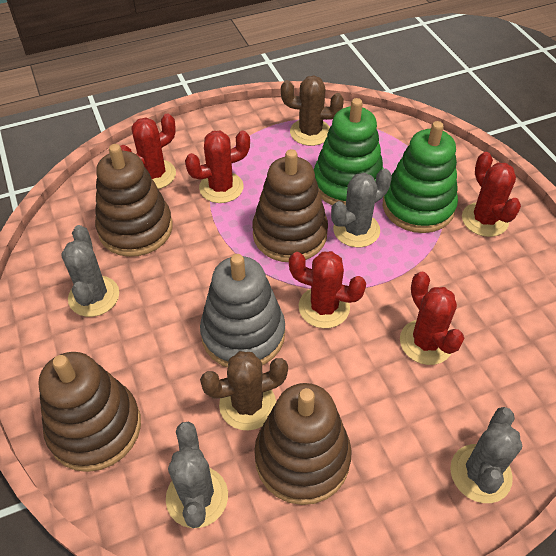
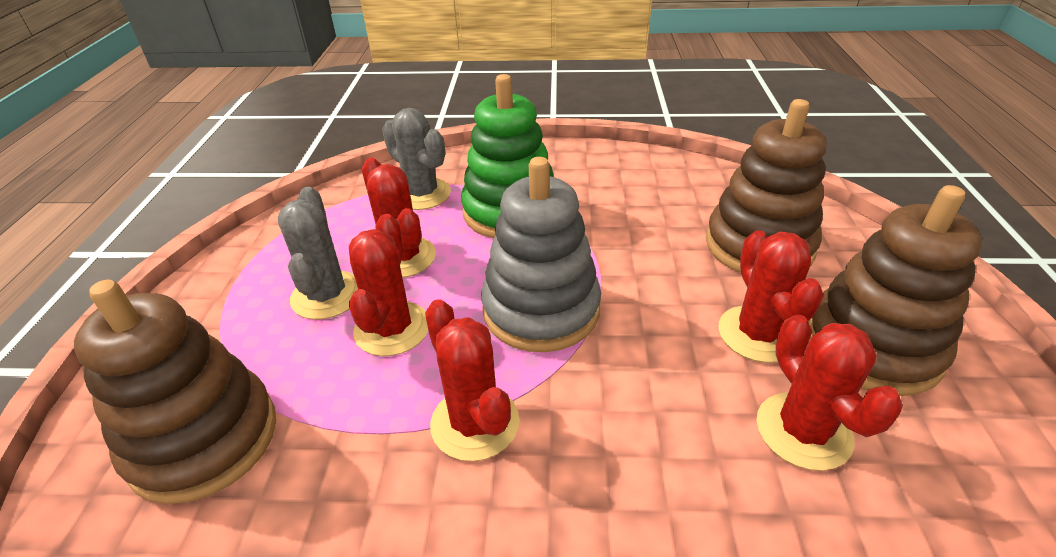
brown cactus: 2 -> 0
brown stacking toy: 4 -> 3
green stacking toy: 2 -> 1
grey cactus: 4 -> 2

